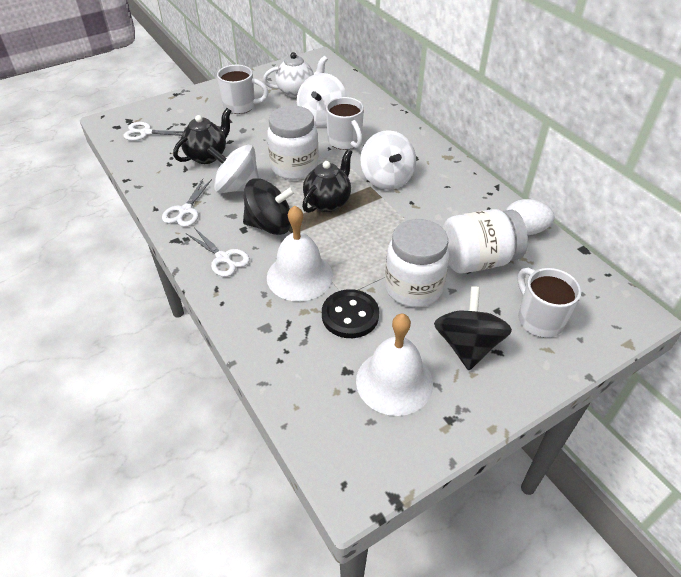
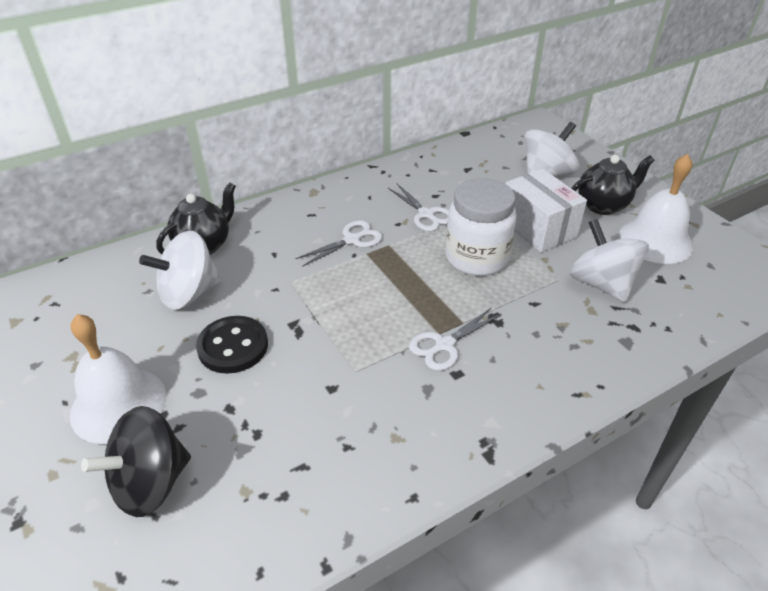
black spinning top: 2 -> 1
white box: 0 -> 1
white egg: 1 -> 0
white jar: 3 -> 1
white mug: 3 -> 0
white teapot: 1 -> 0

